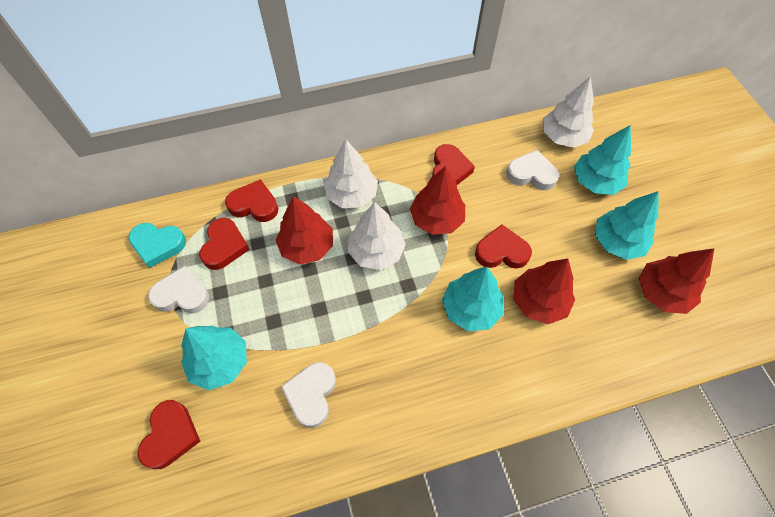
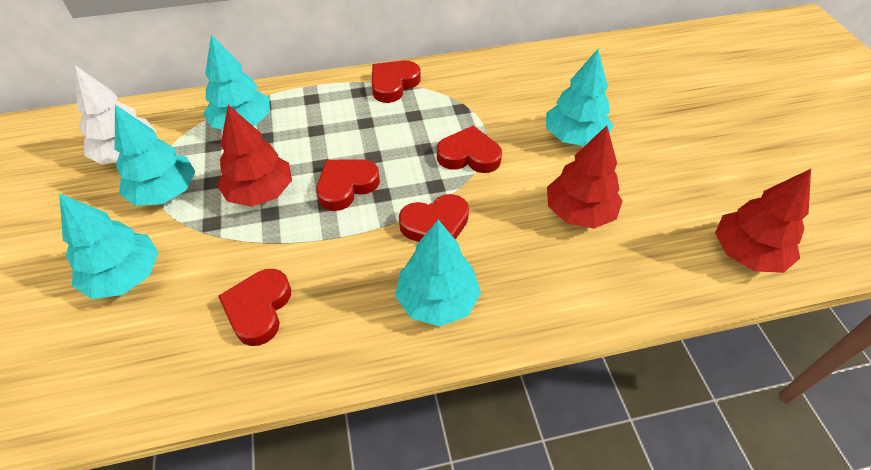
red tree: 4 -> 3
turquoise heart: 1 -> 0
turquoise tree: 4 -> 5
white heart: 3 -> 0
white tree: 3 -> 1

